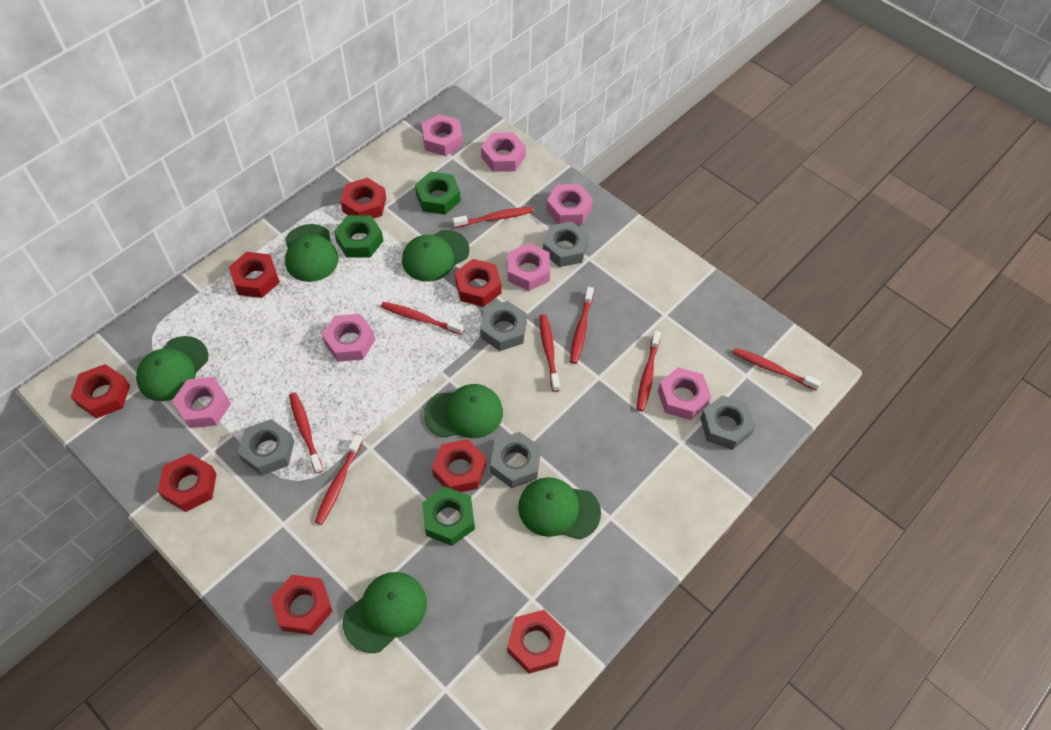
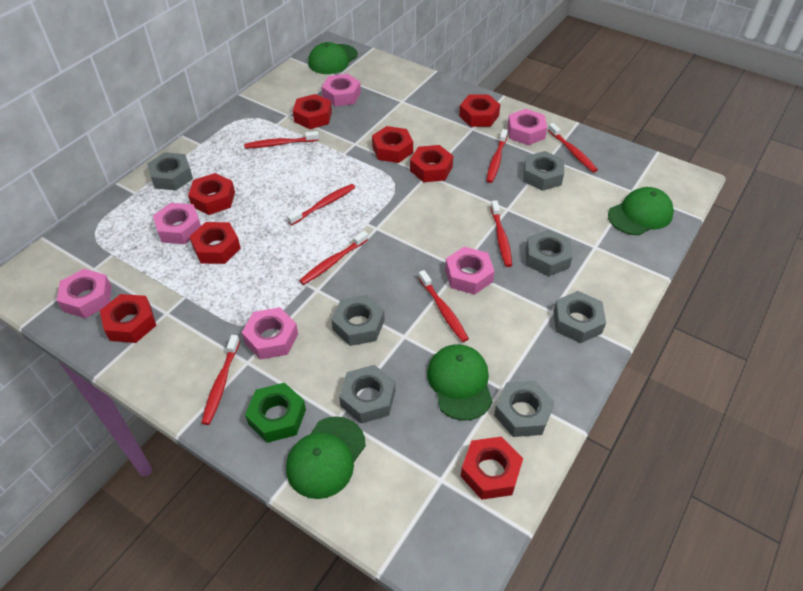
green cap: 6 -> 4
green nut: 3 -> 1
grey nut: 5 -> 7
pink nut: 7 -> 6

